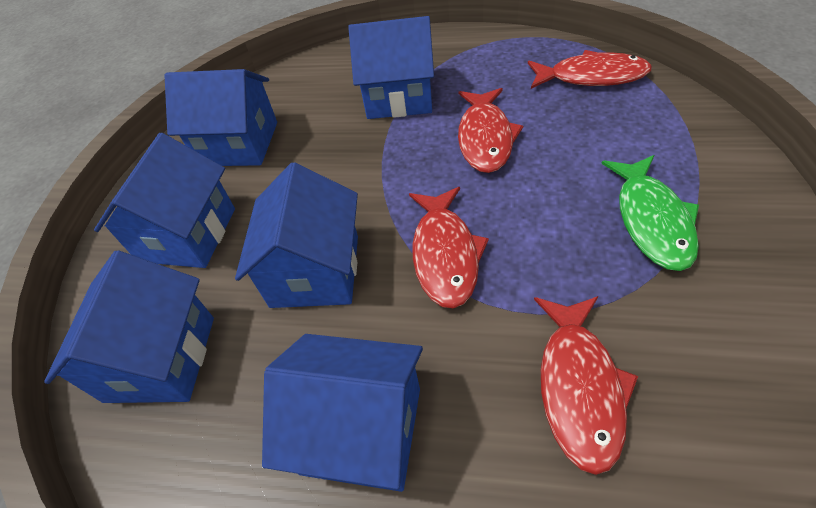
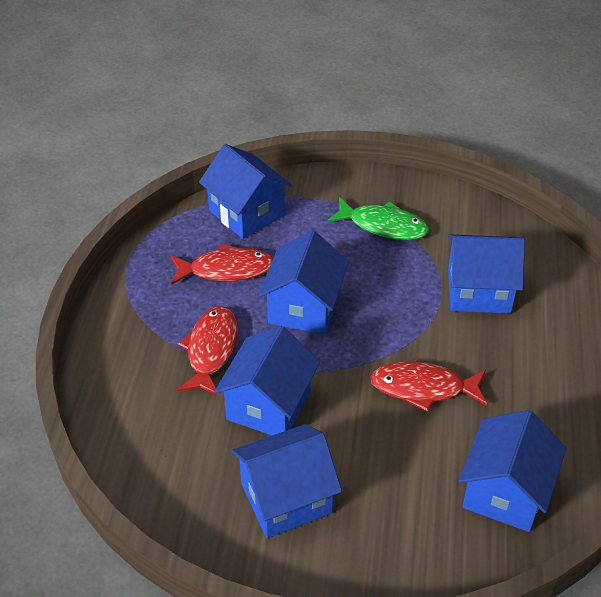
red fish: 4 -> 3

